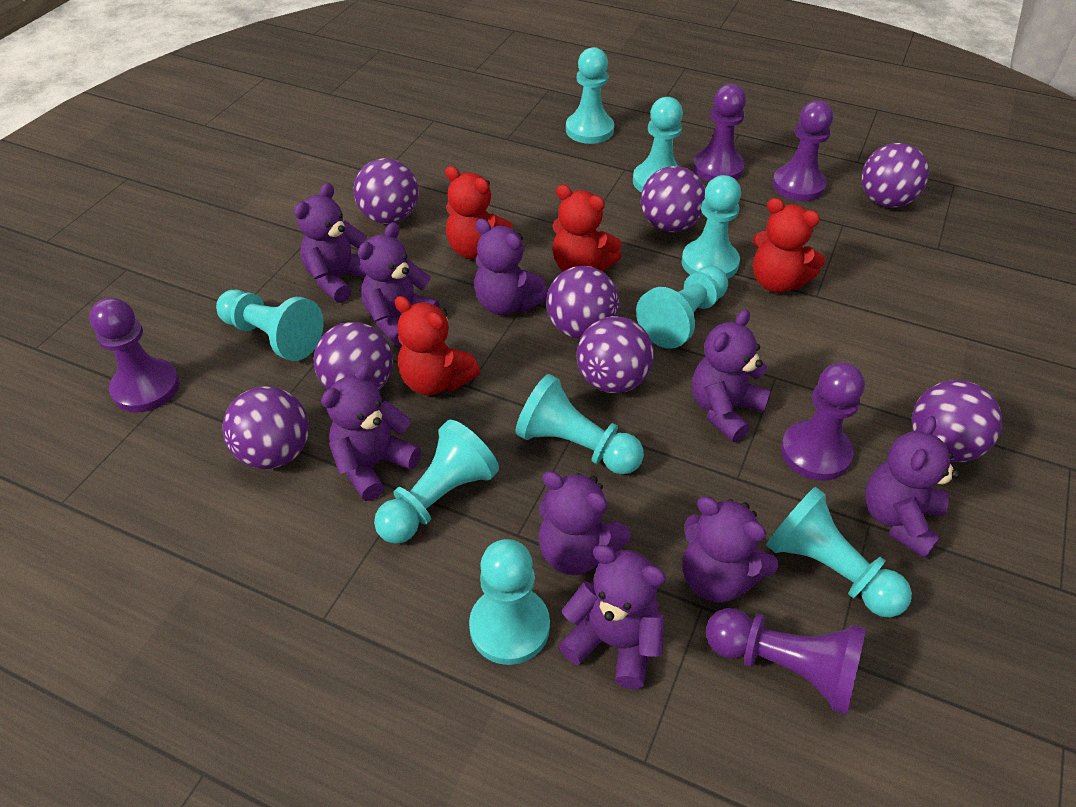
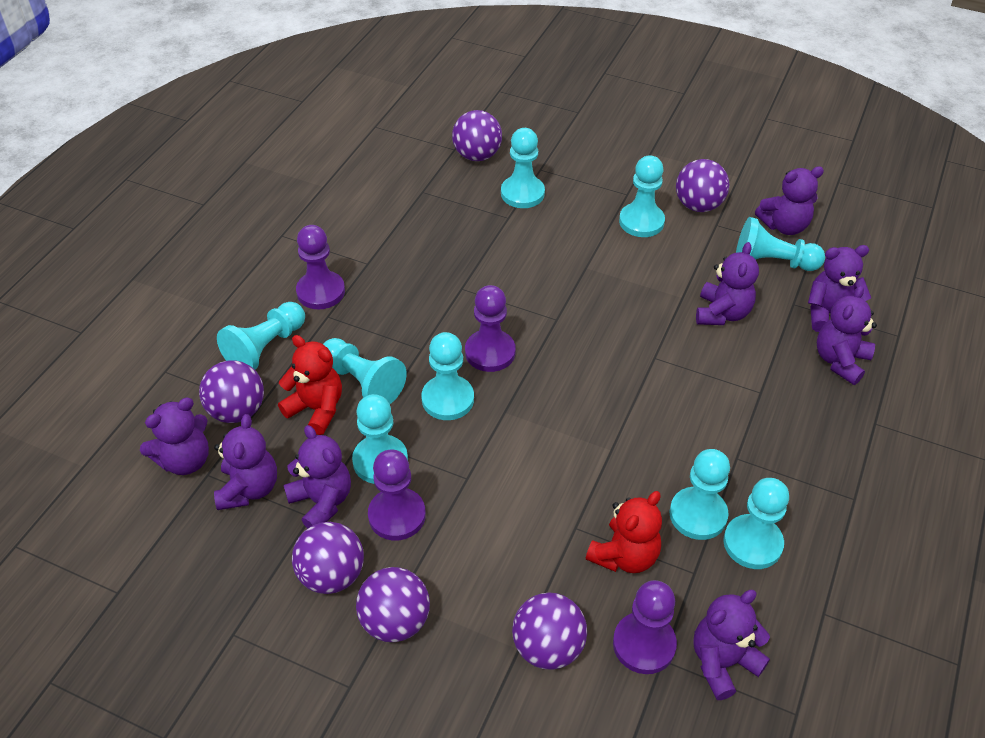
purple ball: 8 -> 6
purple pawn: 5 -> 4
purple teddy bear: 9 -> 8
red teddy bear: 4 -> 2

